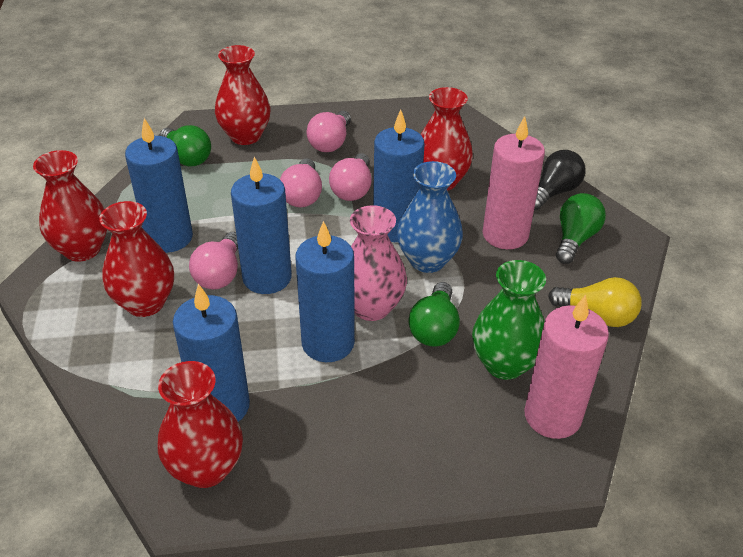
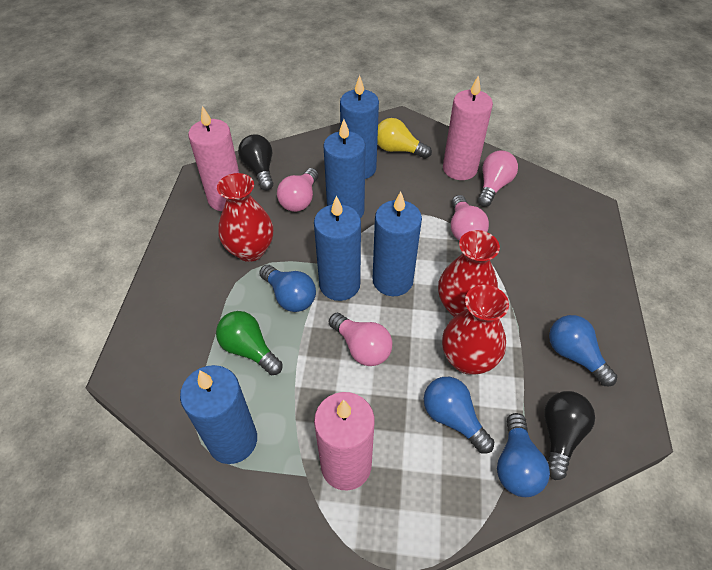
black light bulb: 1 -> 2
blue light bulb: 0 -> 4
blue vase: 1 -> 0
green light bulb: 3 -> 1
green vase: 1 -> 0
pink candle: 2 -> 3
pink vase: 1 -> 0
red vase: 5 -> 3

